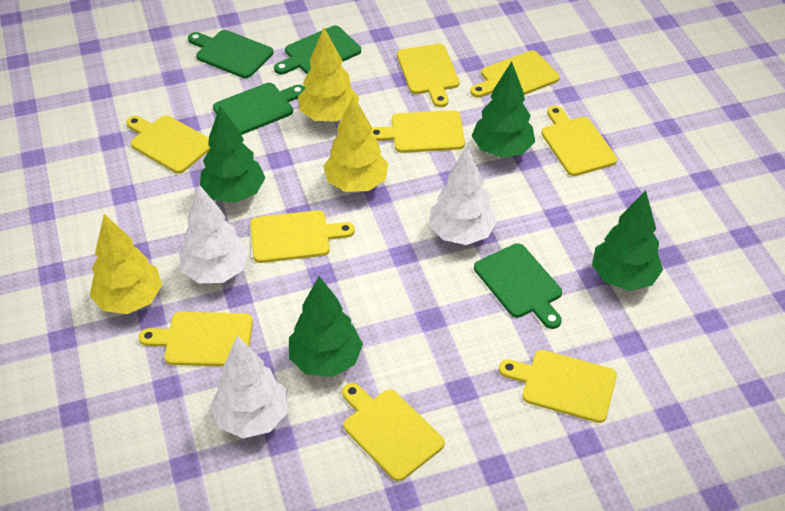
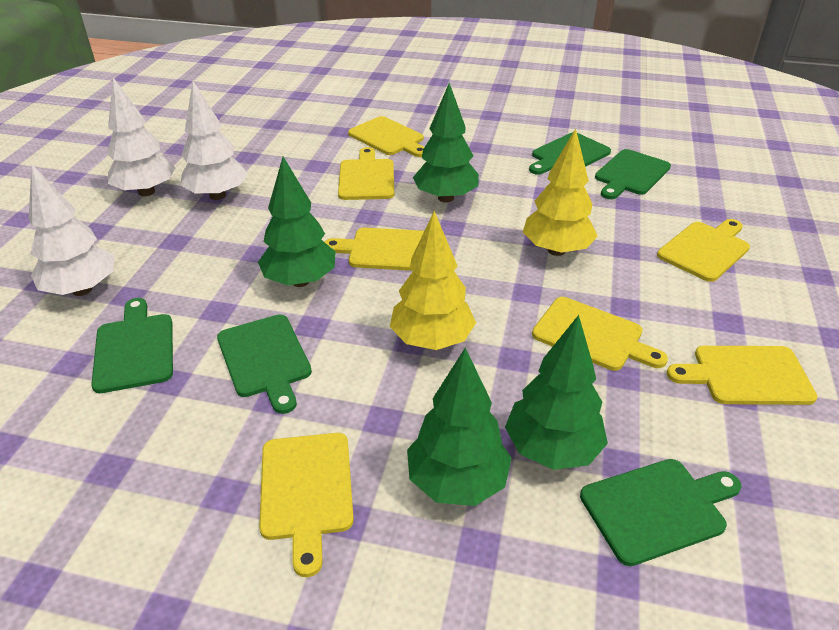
green cutting board: 4 -> 5
yellow cutting board: 9 -> 7
yellow tree: 3 -> 2

